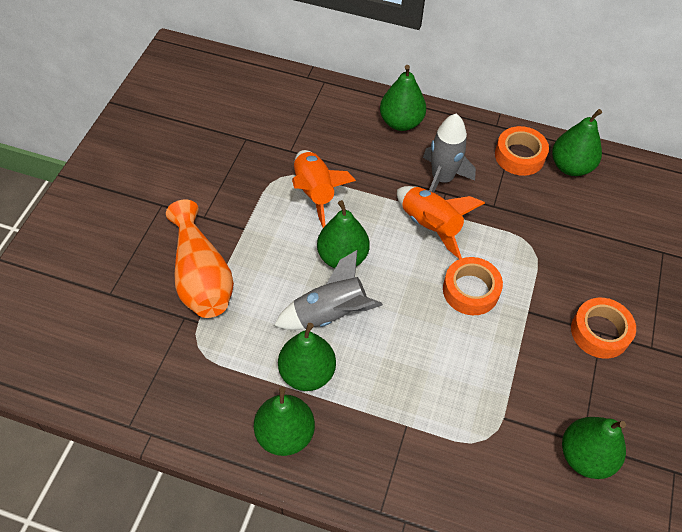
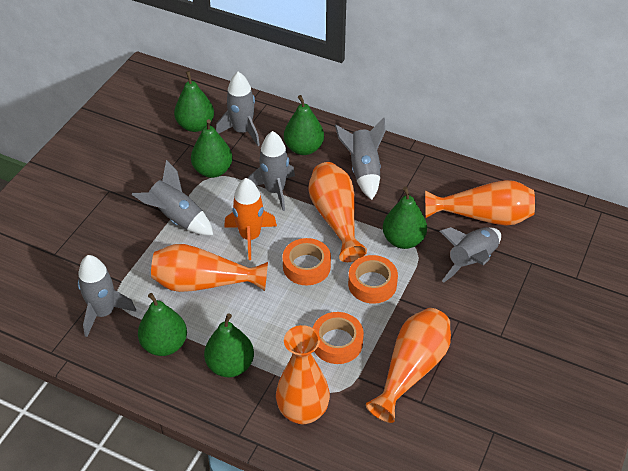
grey rocket: 2 -> 6
orange rocket: 2 -> 1
orange vase: 1 -> 5

